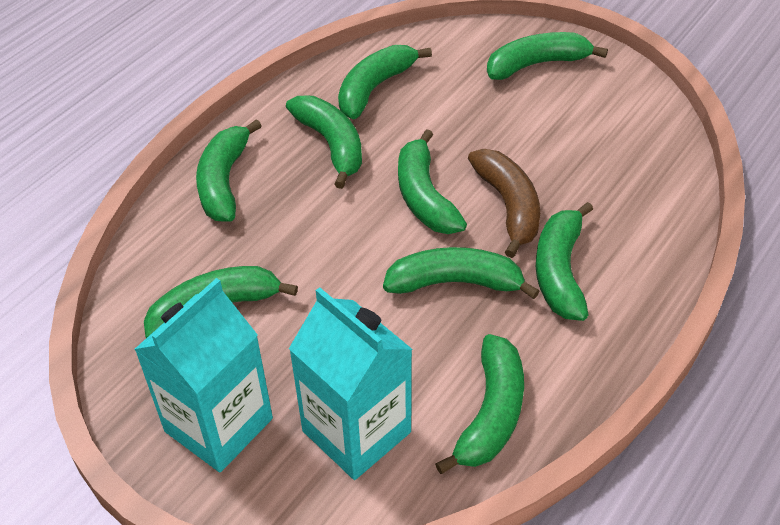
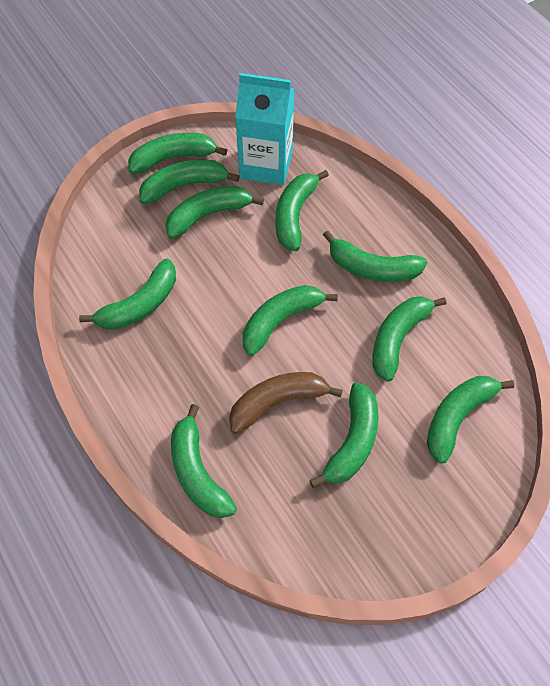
green banana: 9 -> 11
turquoise carton: 2 -> 1

